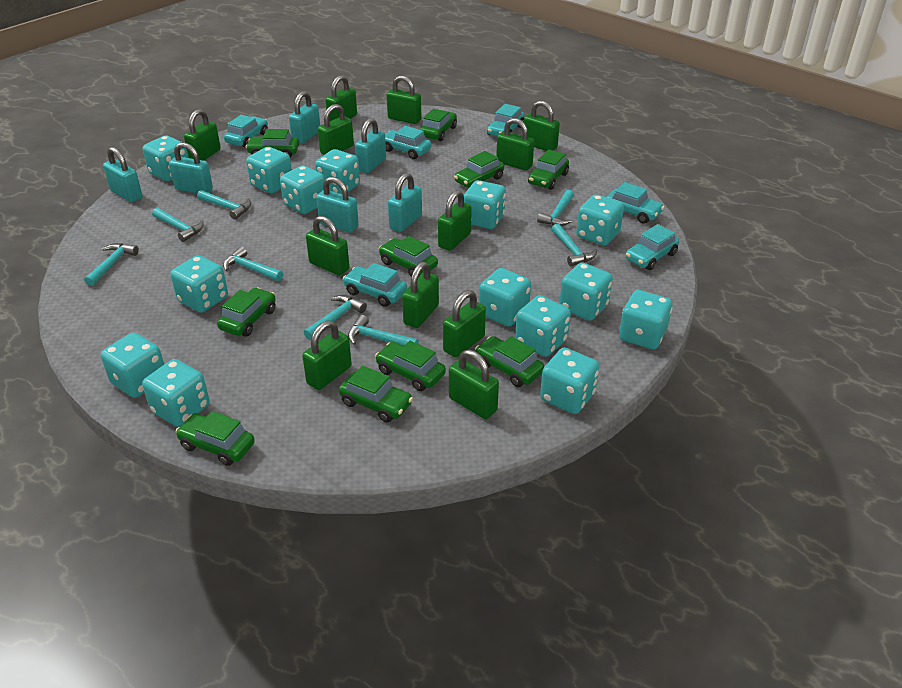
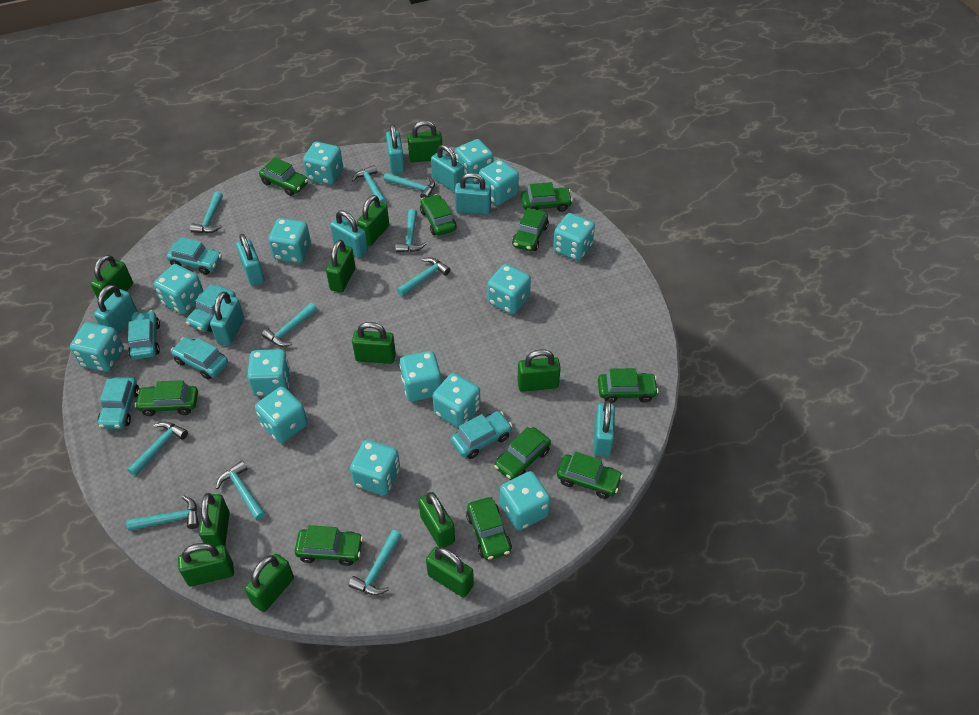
green padlock: 12 -> 11
turquoise hammer: 8 -> 10
turquoise padlock: 6 -> 8

